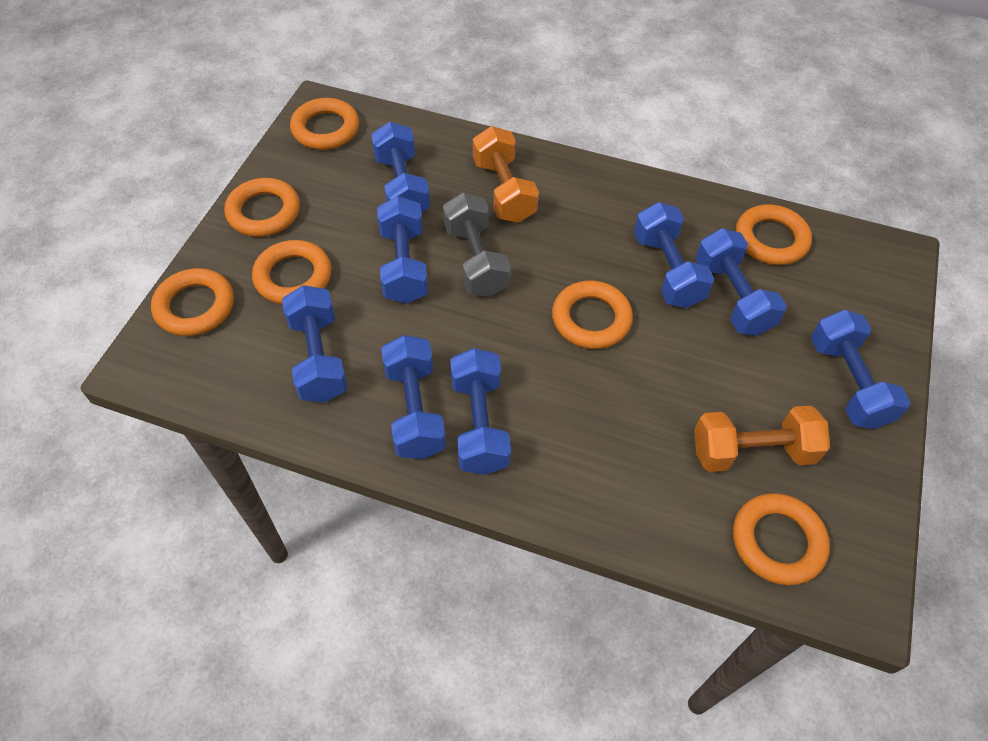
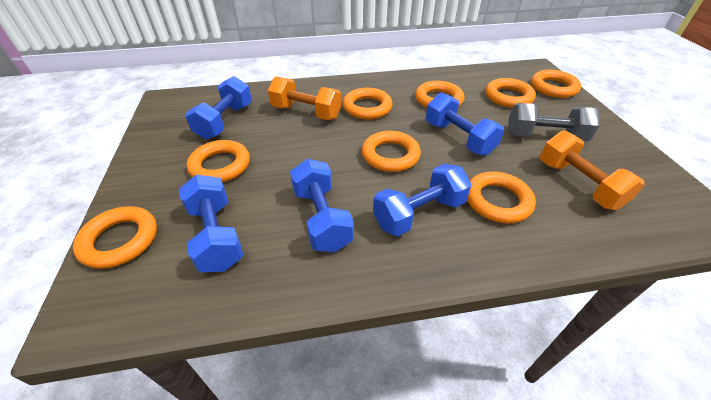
blue dumbbell: 8 -> 5
orange ring: 7 -> 8

